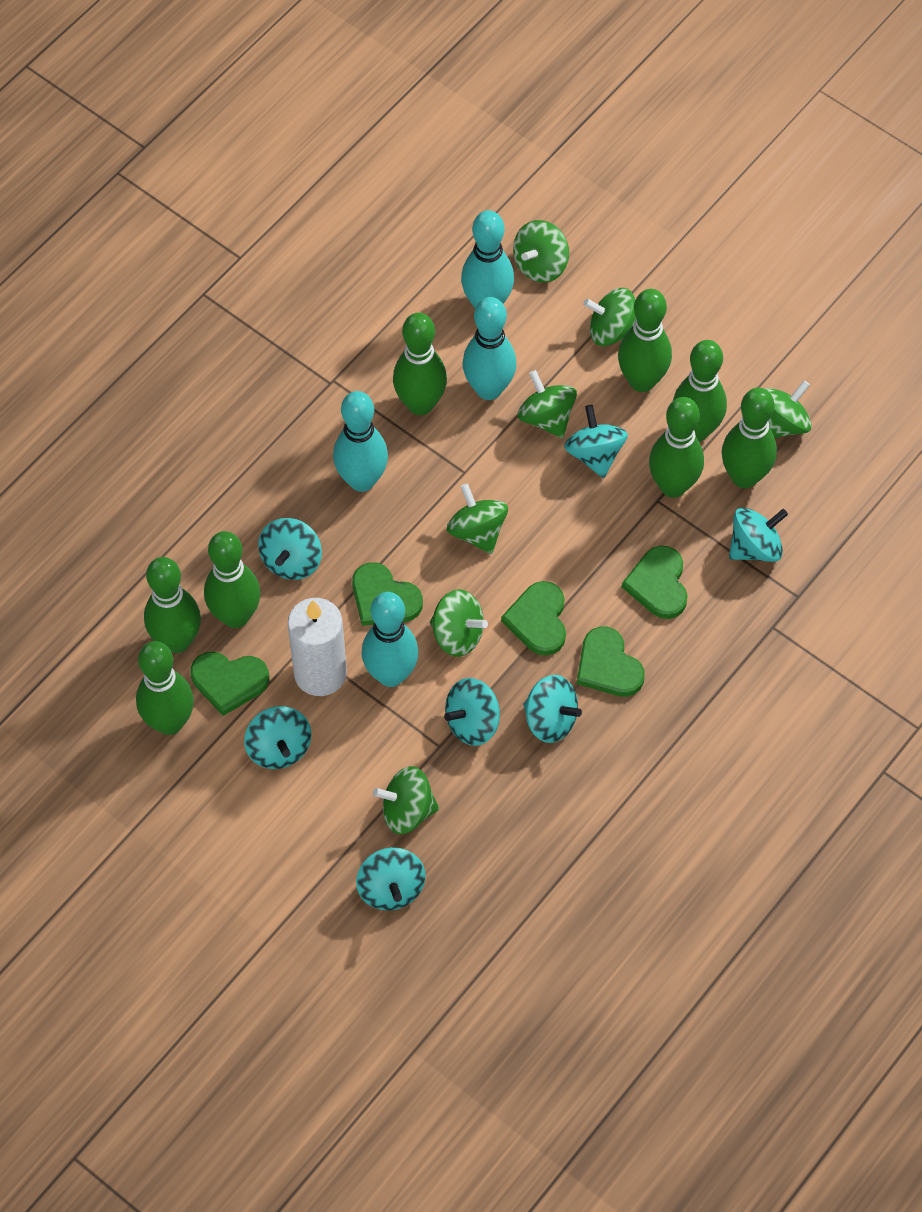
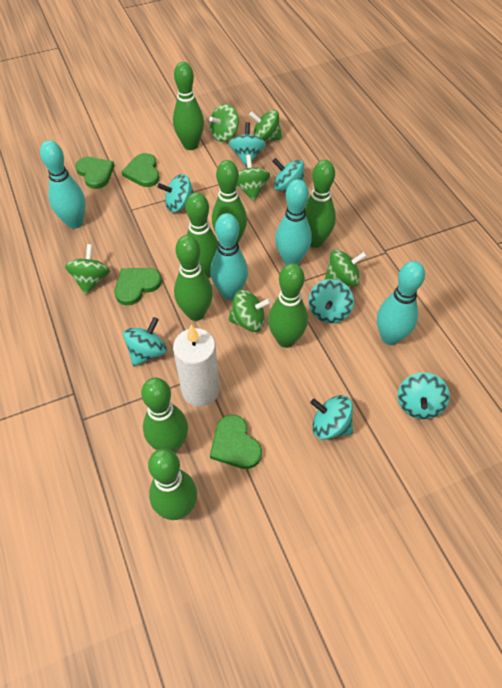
green heart: 5 -> 4
green spinning top: 7 -> 6

